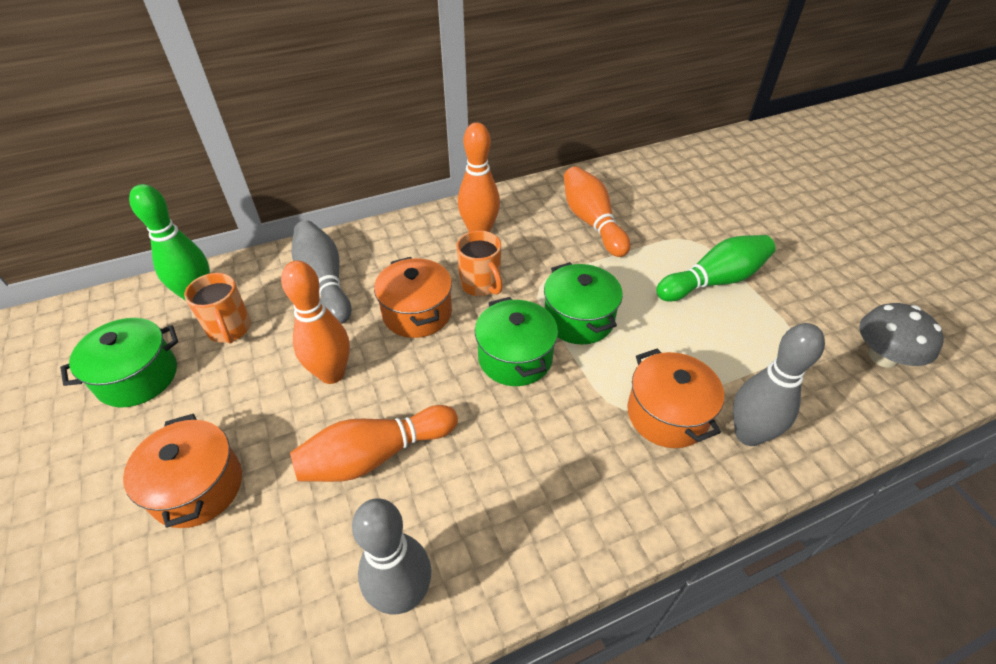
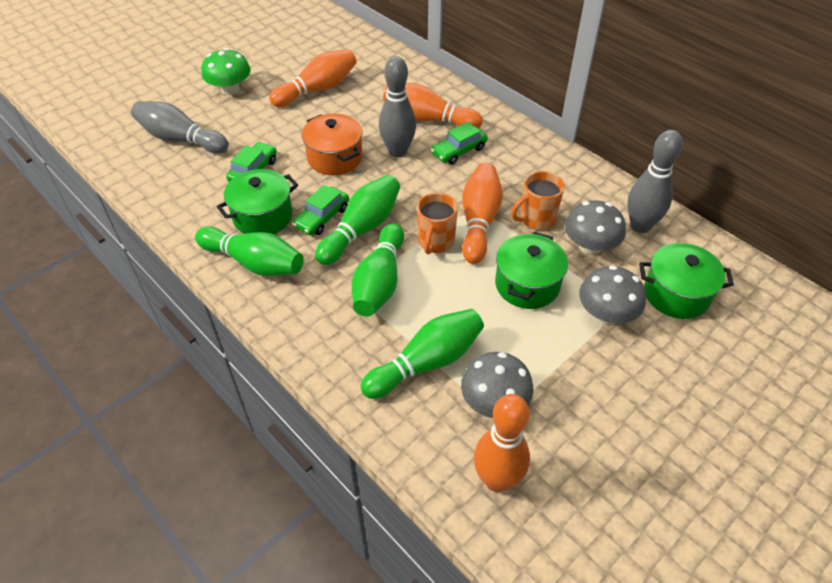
green bowling pin: 2 -> 4
green car: 0 -> 3
green mushroom: 0 -> 1
grey mushroom: 1 -> 3
orange pot: 3 -> 1

